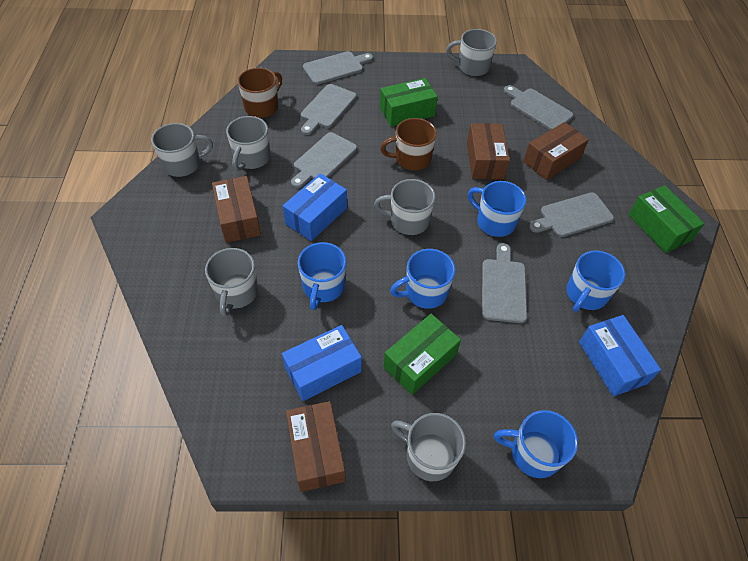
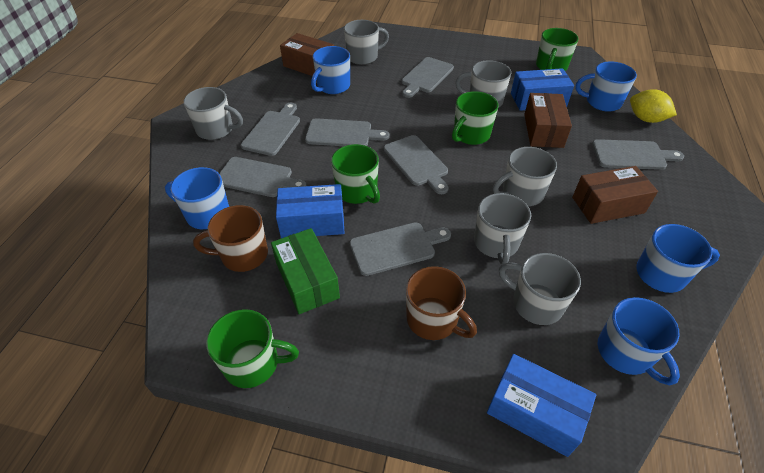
brown box: 4 -> 3
green box: 3 -> 1
green mug: 0 -> 4
grey cutting board: 6 -> 7
yellow lemon: 0 -> 1

